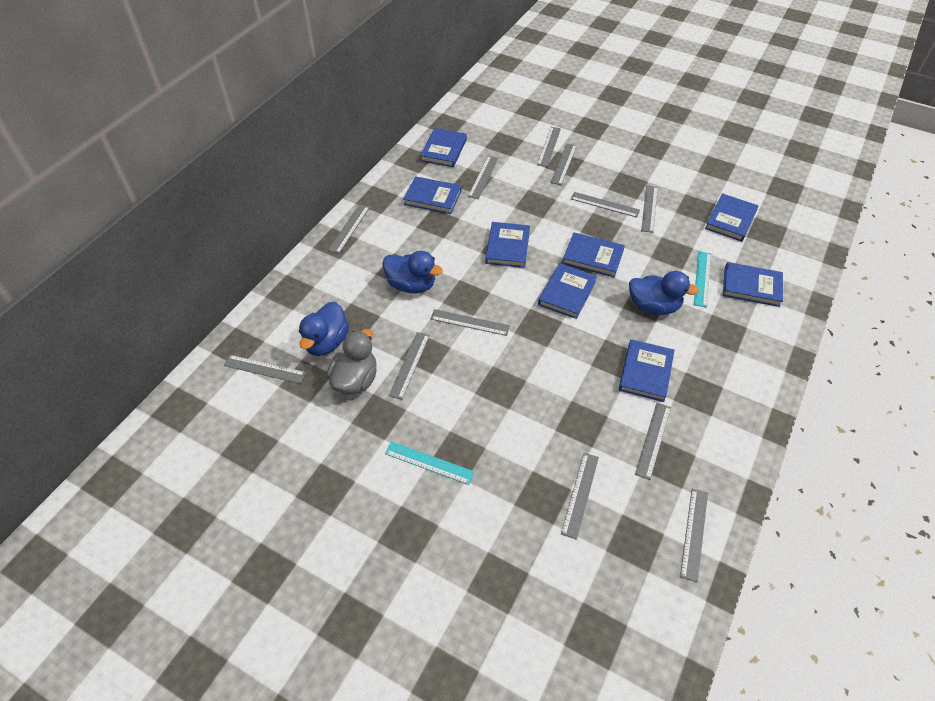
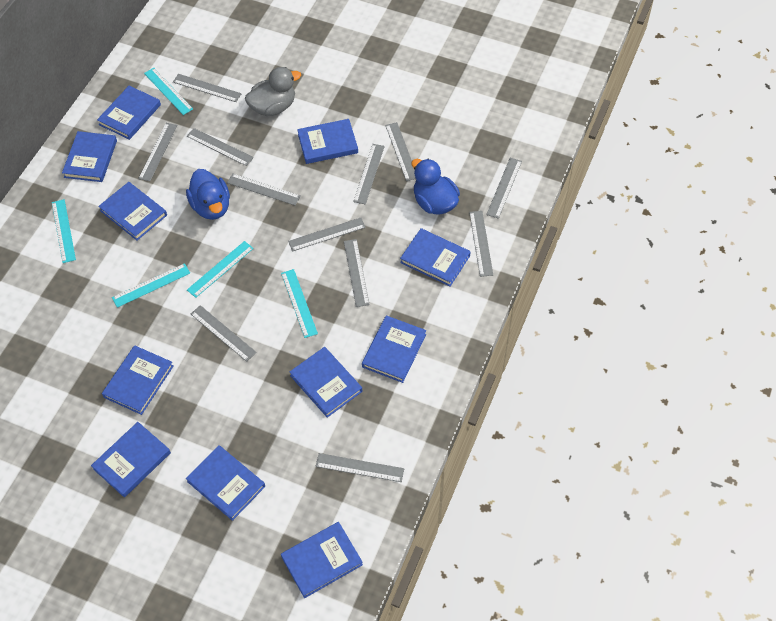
blue book: 8 -> 11
blue duck: 3 -> 2
turquoise ruler: 2 -> 5

